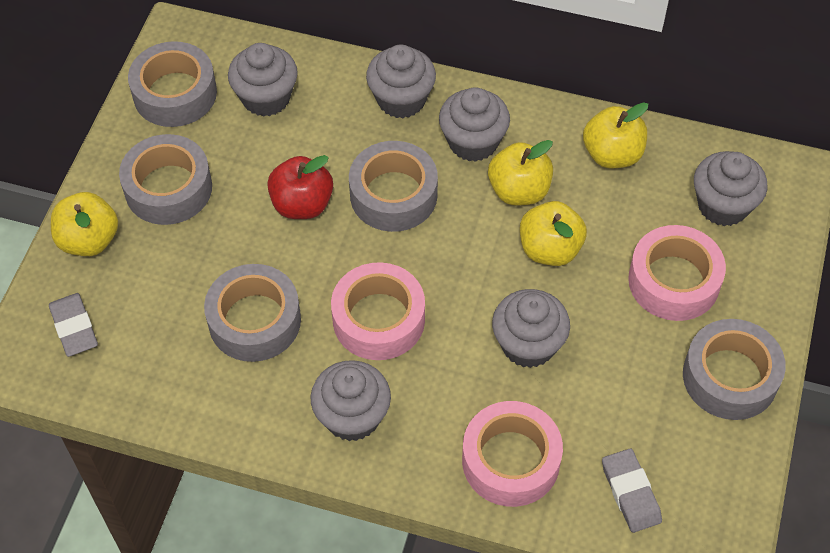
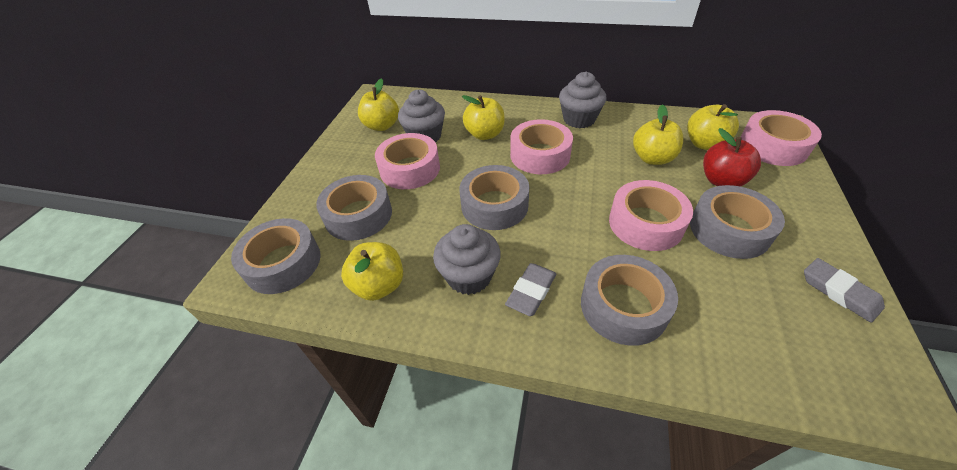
grey cupcake: 6 -> 3
pink tape: 3 -> 4
yellow apple: 4 -> 5

